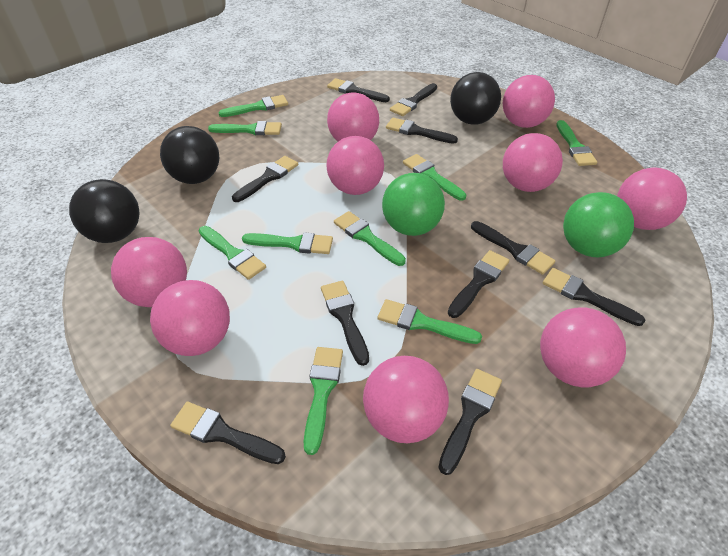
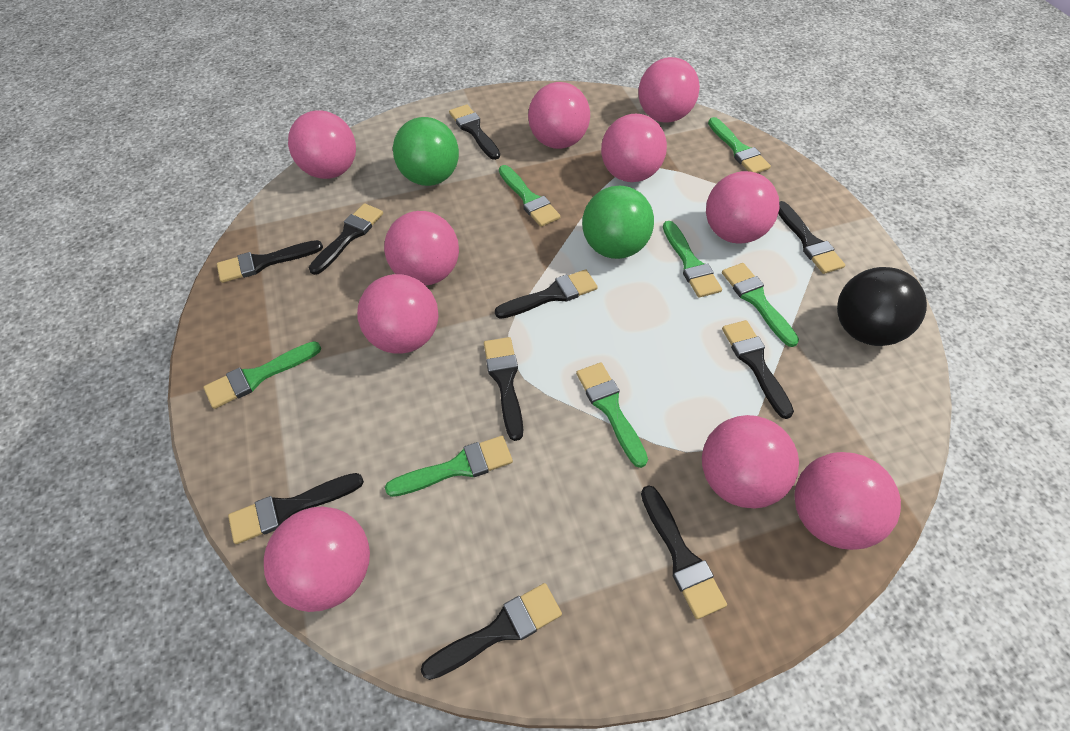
black ball: 3 -> 1
green brush: 9 -> 7
pink ball: 9 -> 10

